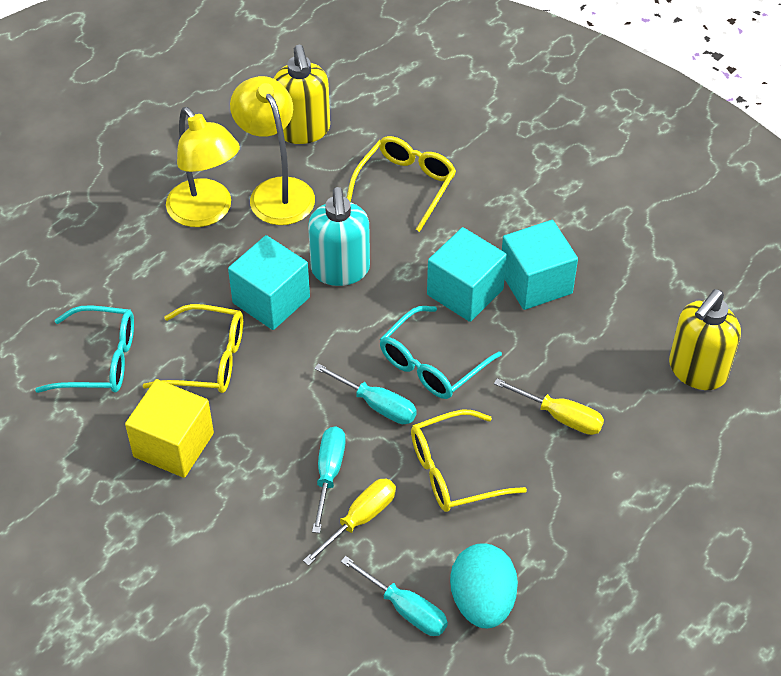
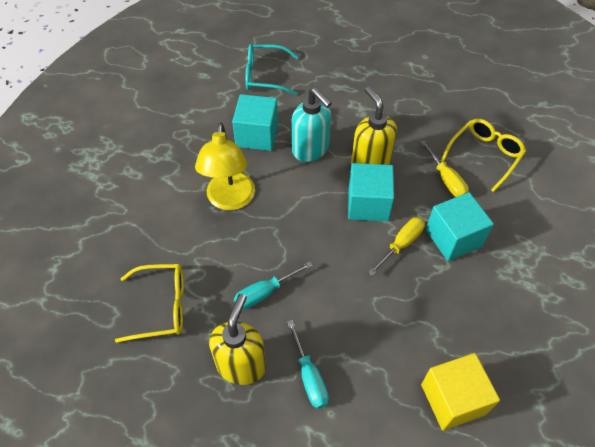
turquoise egg: 1 -> 0
turquoise glasses: 2 -> 1
turquoise screwdriver: 3 -> 2
yellow glasses: 3 -> 2
yellow lamp: 2 -> 1

